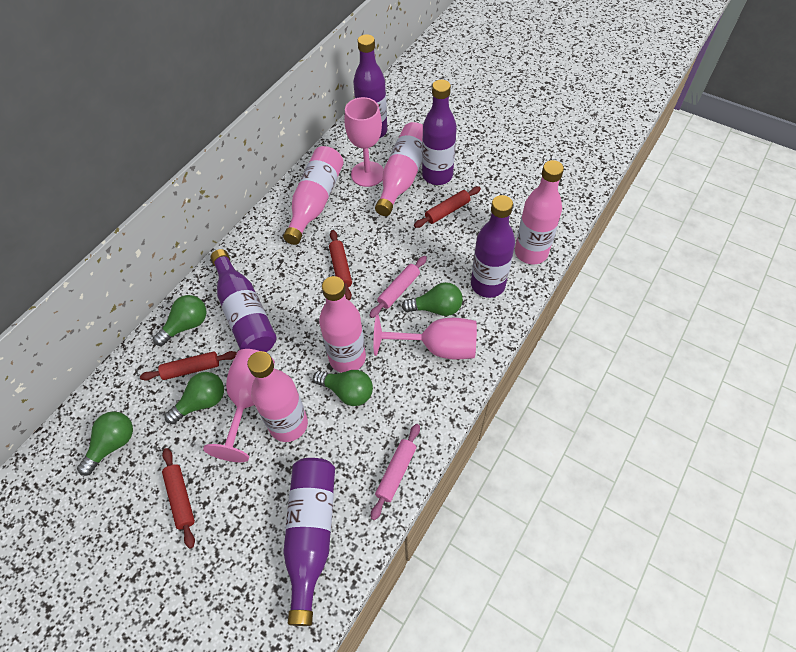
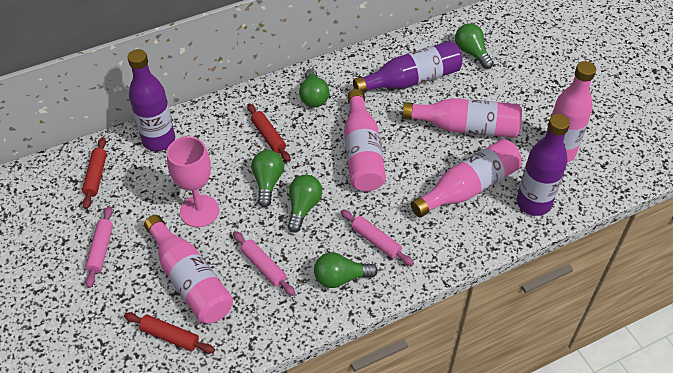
pink goblet: 3 -> 1
pink rolling pin: 2 -> 3
purple bottle: 5 -> 3
red rolling pin: 4 -> 3

